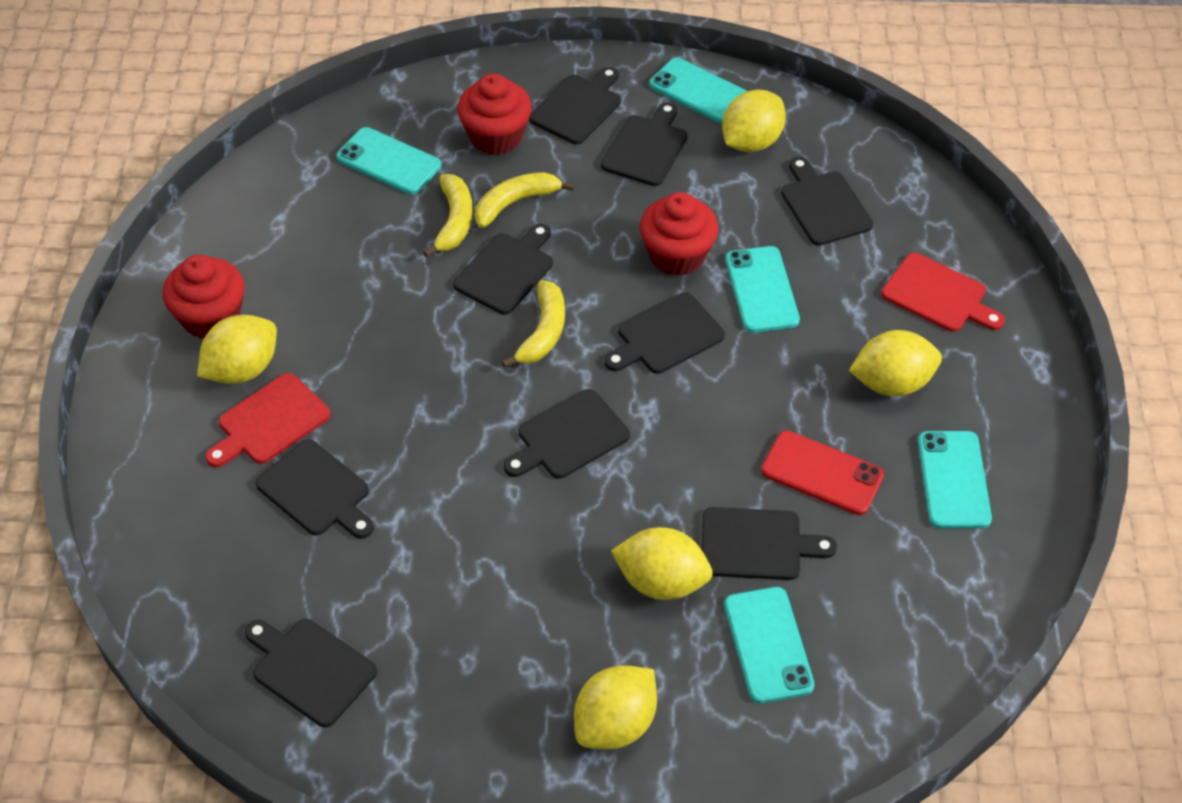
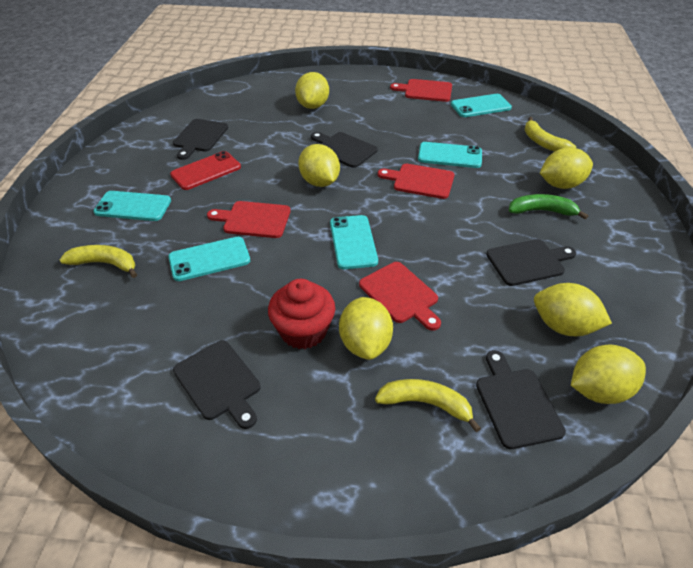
black cutting board: 9 -> 5
green banana: 0 -> 1
red cupcake: 3 -> 1
red cutting board: 2 -> 4
yellow lemon: 5 -> 6

